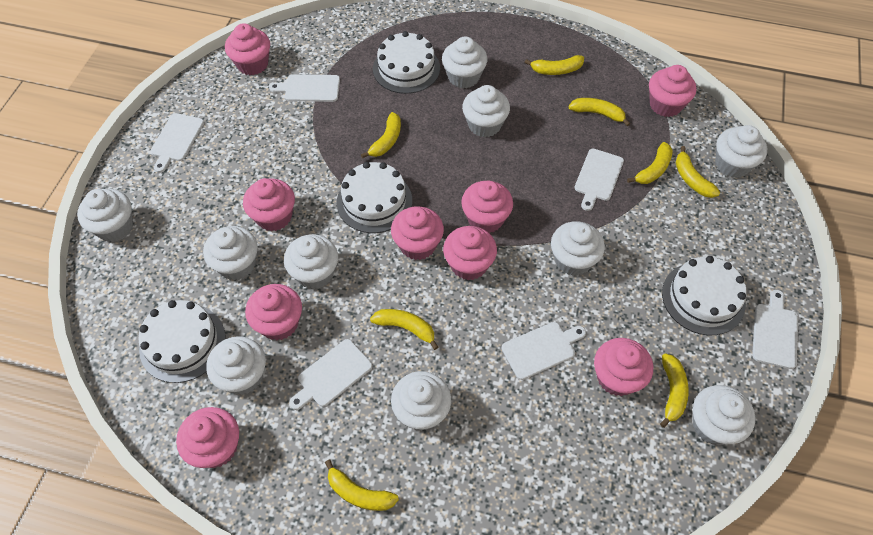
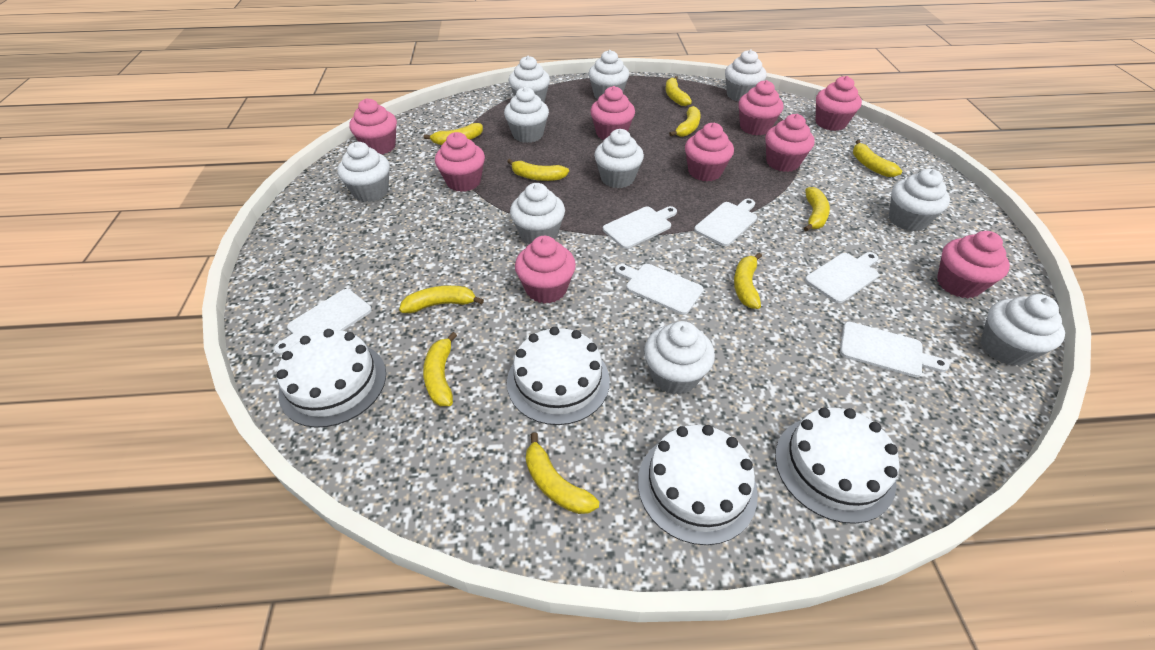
yellow banana: 8 -> 10

